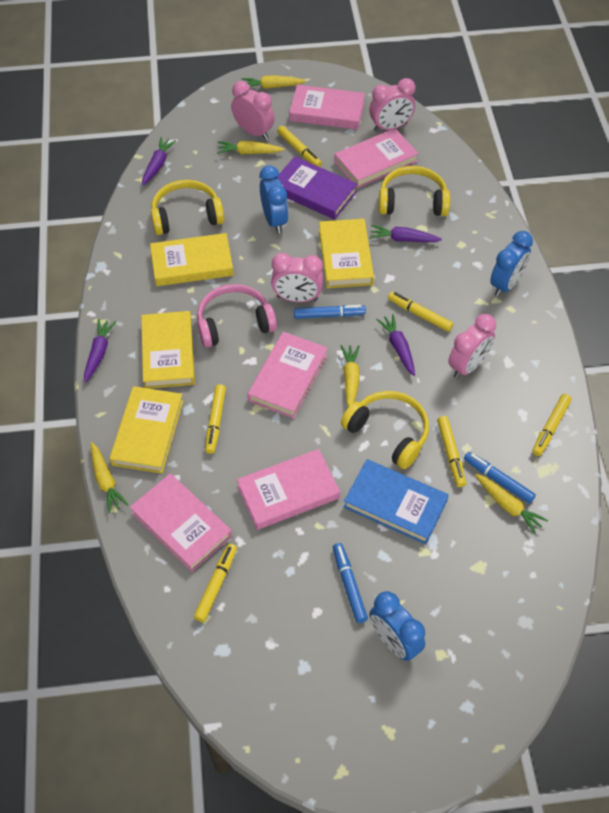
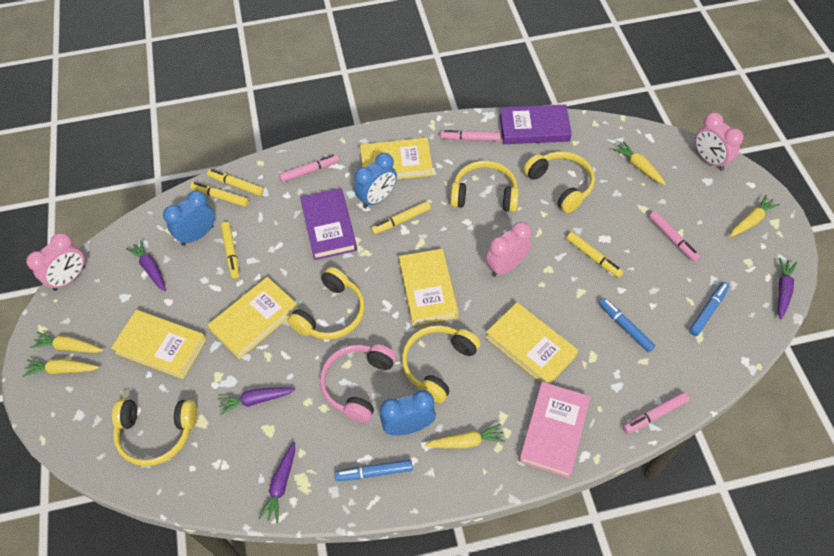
blue book: 1 -> 0
pink book: 5 -> 1
pink clock: 4 -> 3
pink marker: 0 -> 4
purple book: 1 -> 2
yellow book: 4 -> 5
yellow headphones: 3 -> 5
yellow marker: 6 -> 5

